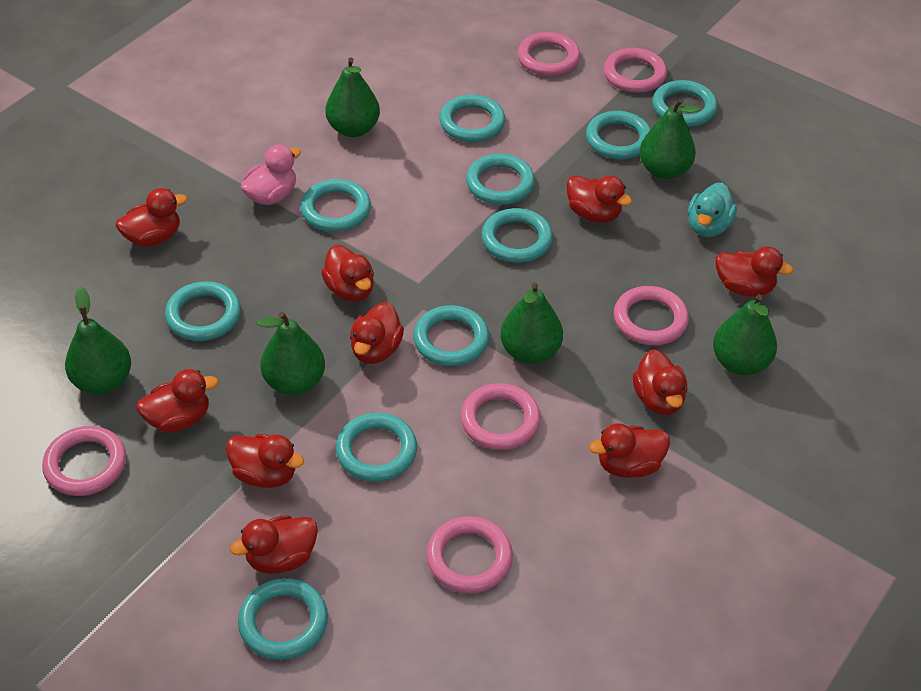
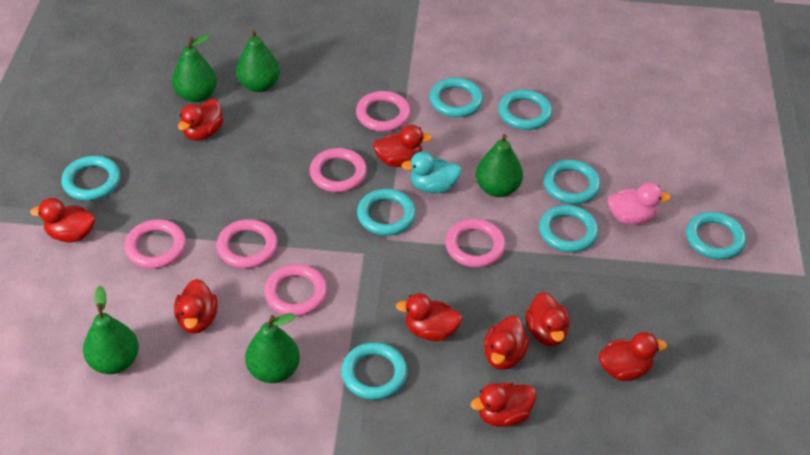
green pear: 6 -> 5
red duck: 10 -> 9
turquoise ring: 10 -> 8

